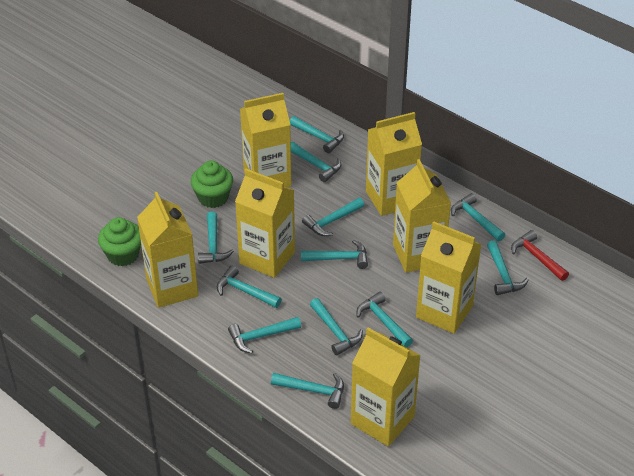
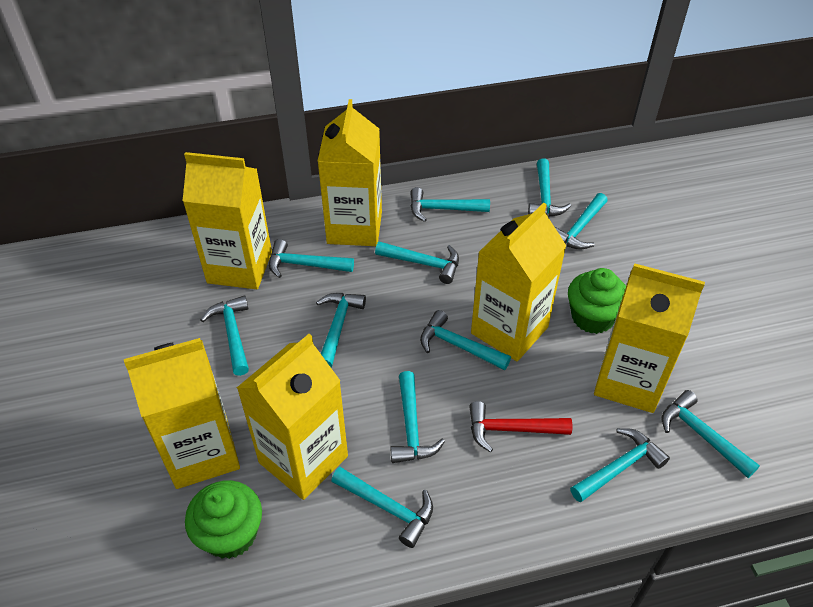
yellow carton: 7 -> 6

